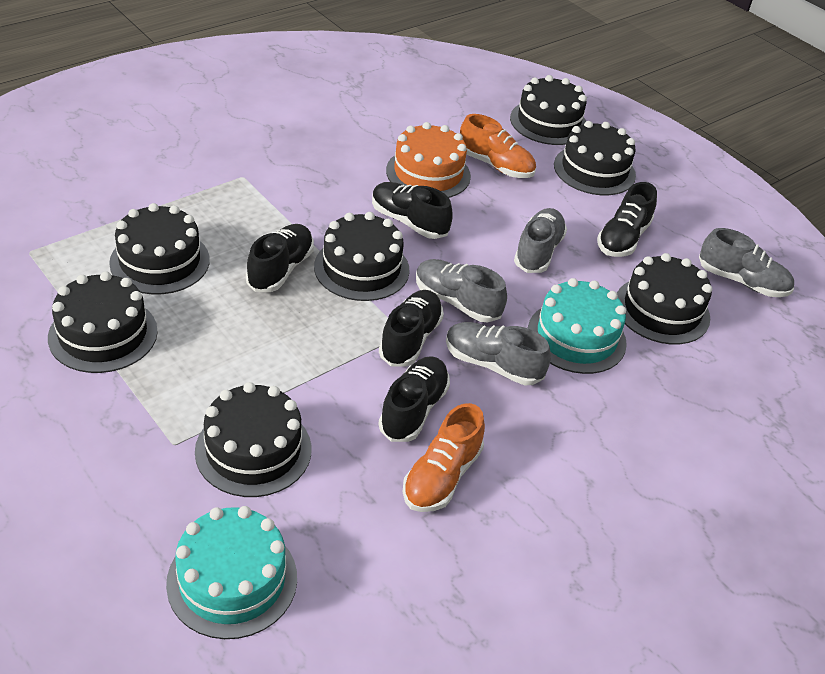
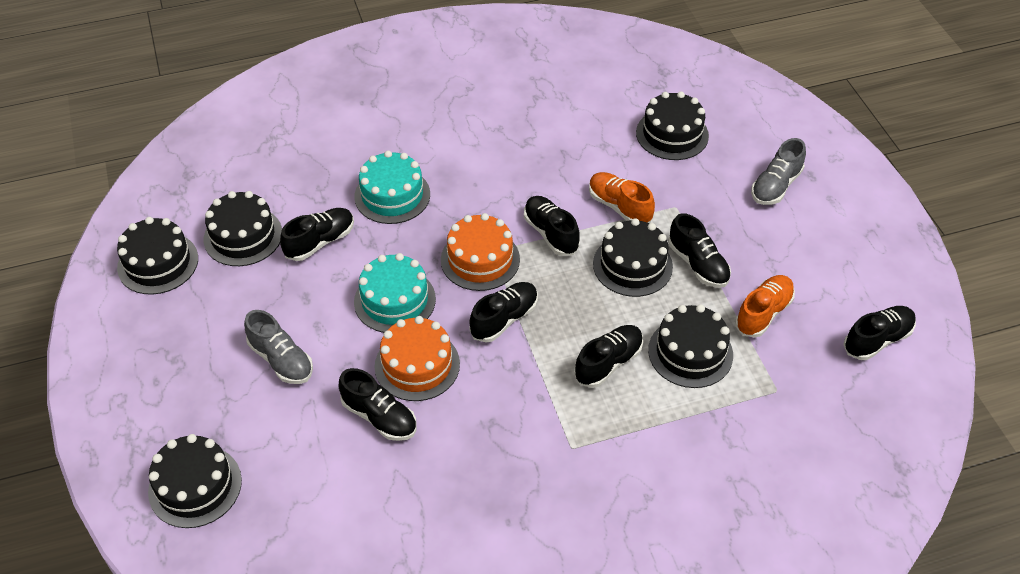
black cake: 7 -> 6
black shoe: 5 -> 7
grey shoe: 4 -> 2
orange cake: 1 -> 2

